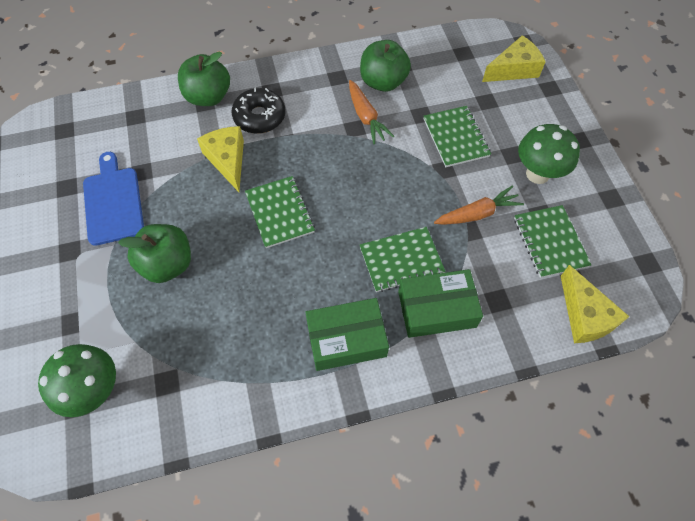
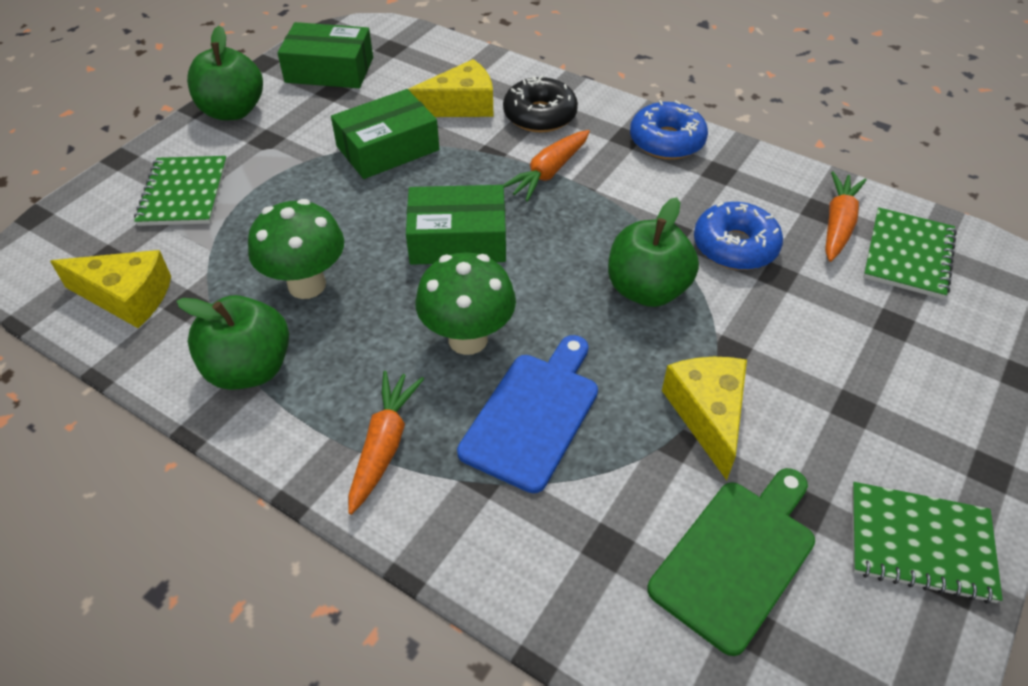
blue donut: 0 -> 2
green box: 2 -> 3
green cutting board: 0 -> 1
green notebook: 4 -> 3
orange carrot: 2 -> 3

